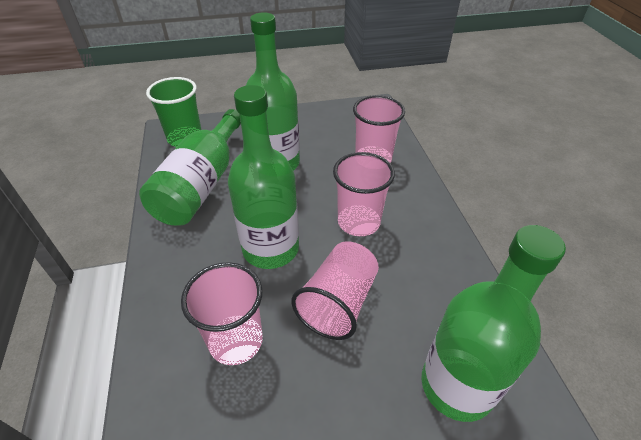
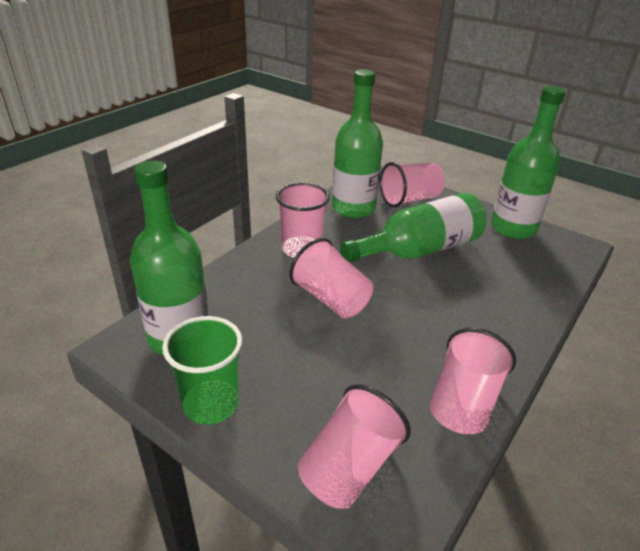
pink cup: 4 -> 5

